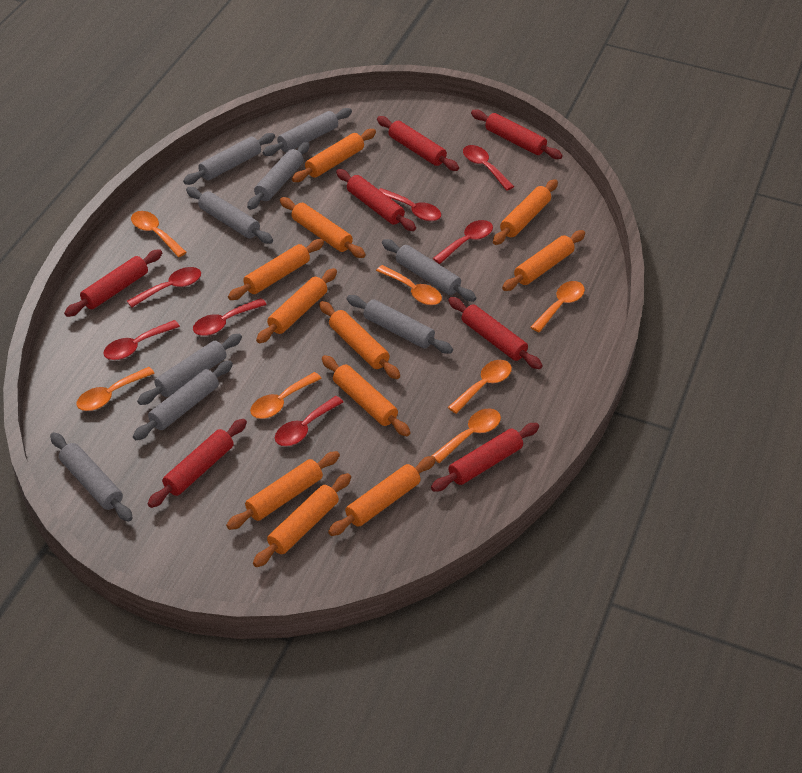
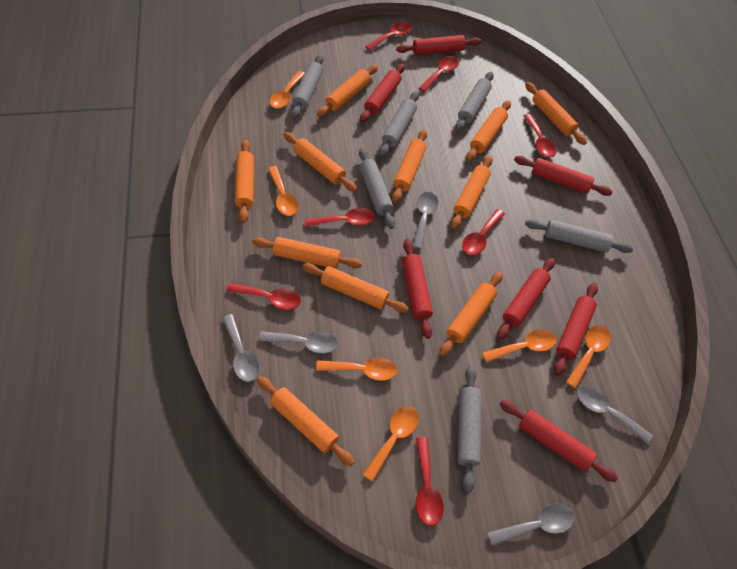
grey rolling pin: 9 -> 6
grey spoon: 0 -> 5
orange spoon: 7 -> 6

